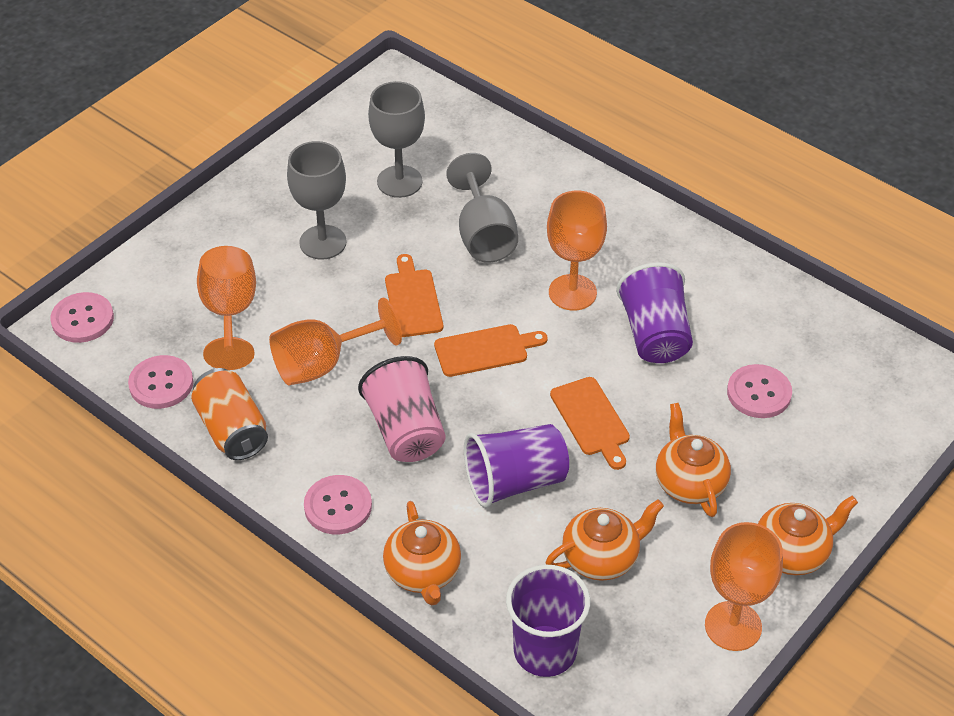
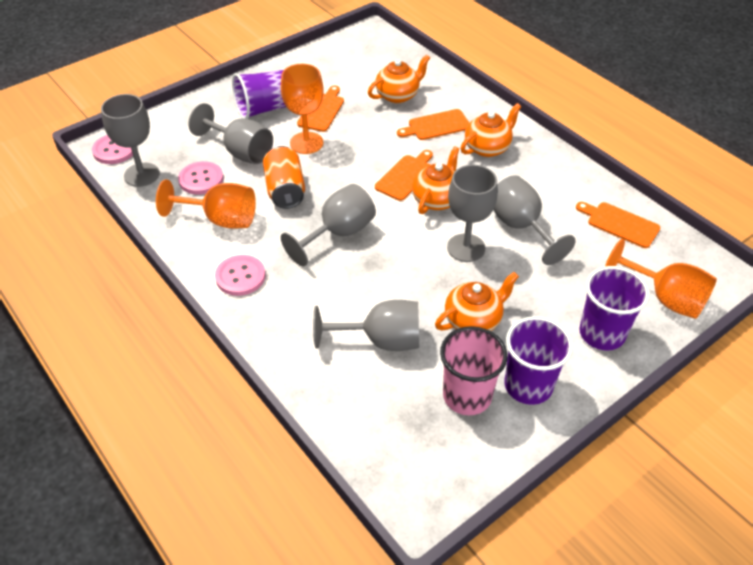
grey goblet: 3 -> 6
orange cutting board: 3 -> 4
orange goblet: 4 -> 3
pink button: 4 -> 3

